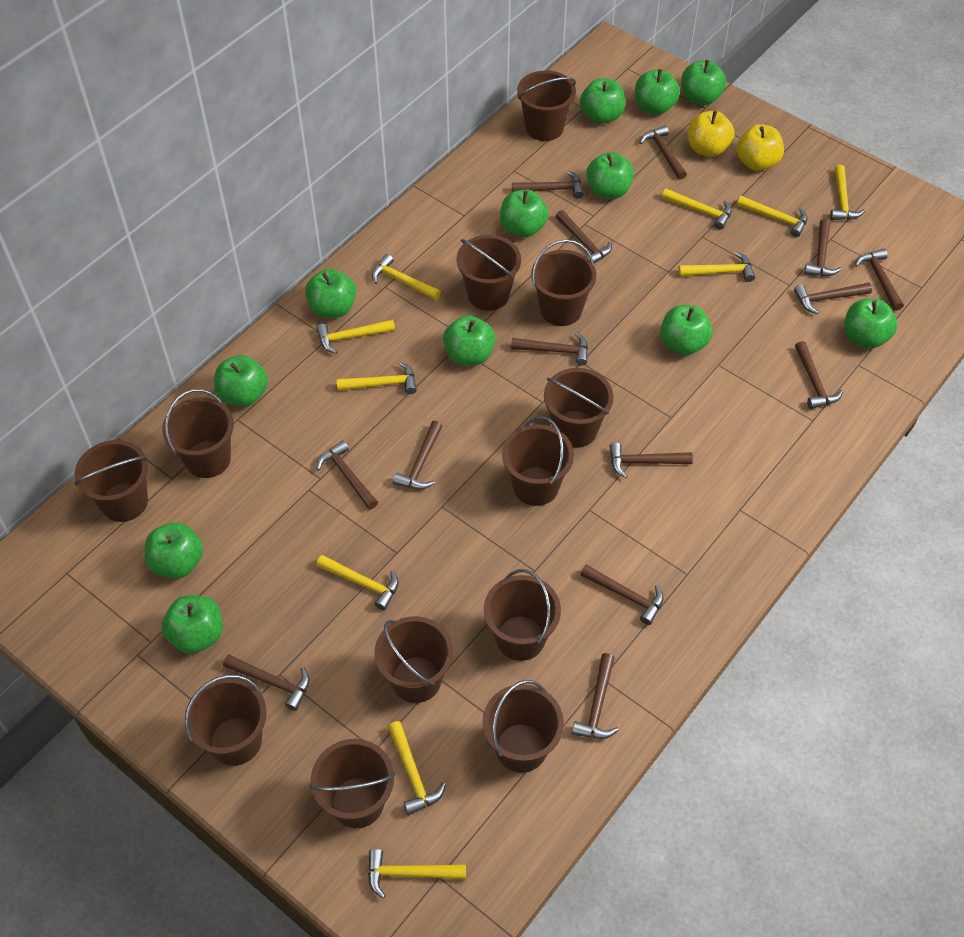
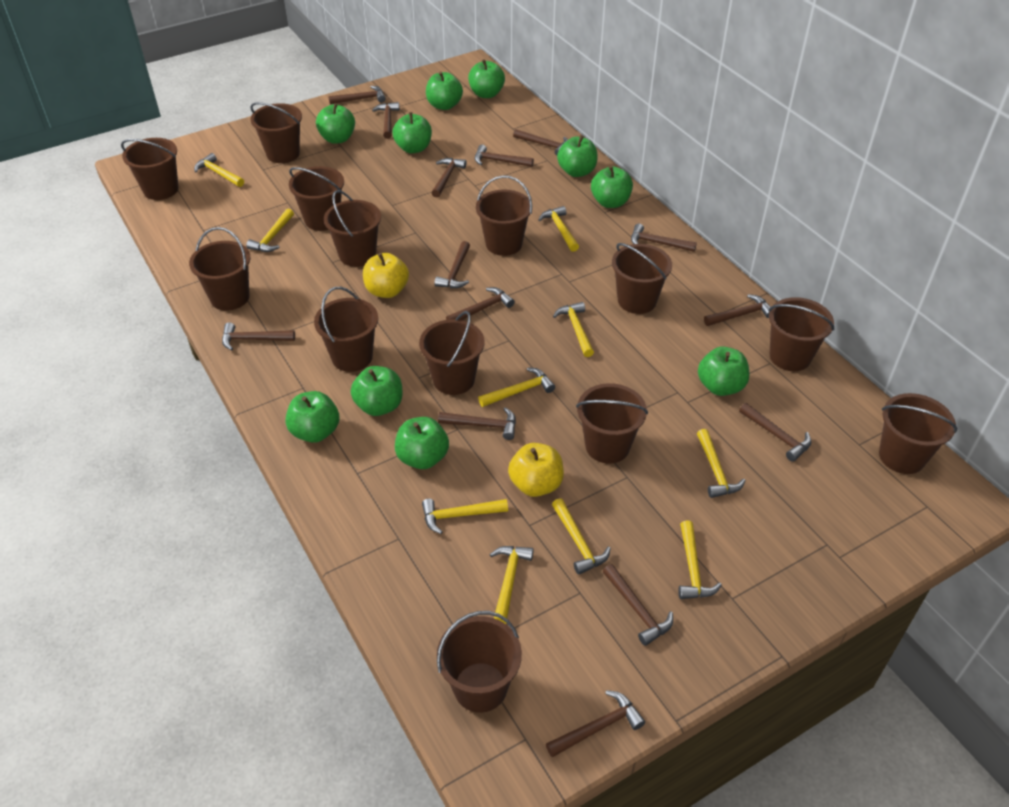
brown bucket: 12 -> 13
green apple: 12 -> 10

